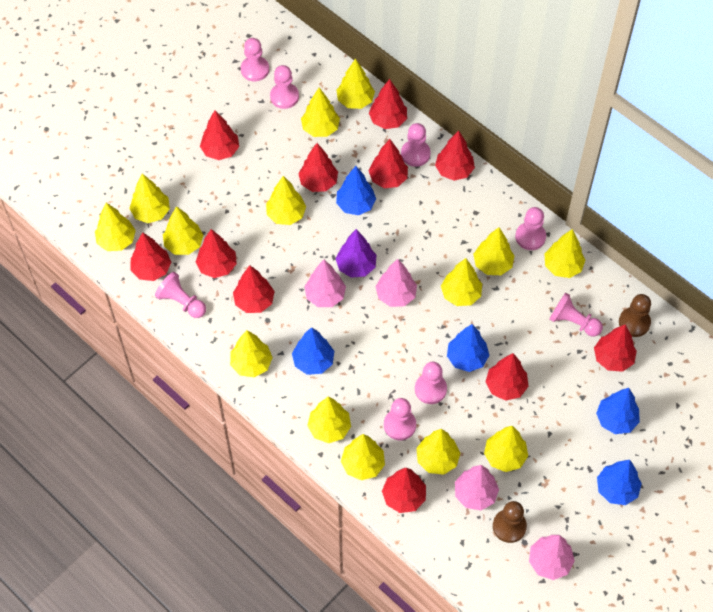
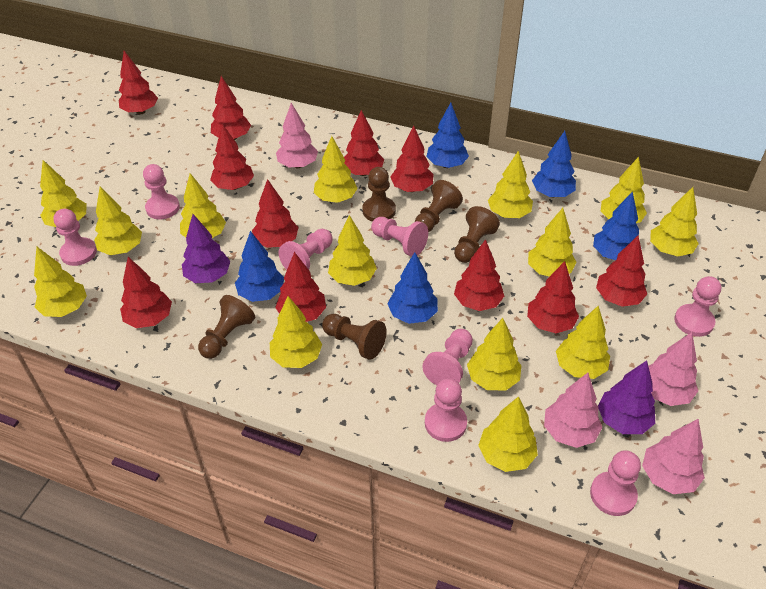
brown pawn: 2 -> 5
purple tree: 1 -> 2

